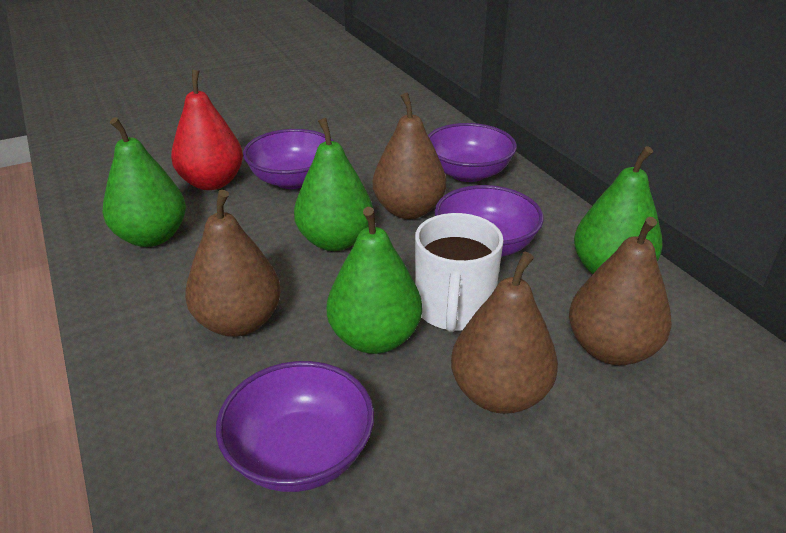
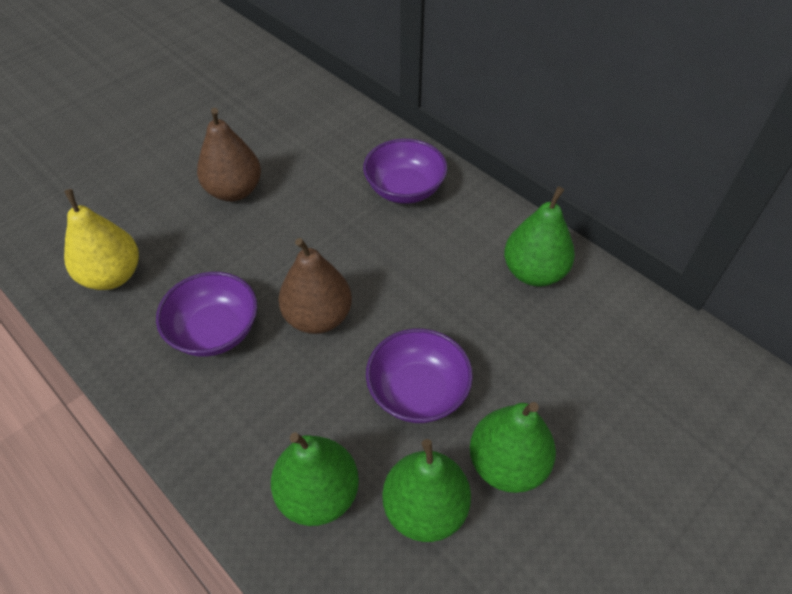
brown pear: 4 -> 2
purple bowl: 4 -> 3
red pear: 1 -> 0
white mug: 1 -> 0
yellow pear: 0 -> 1

